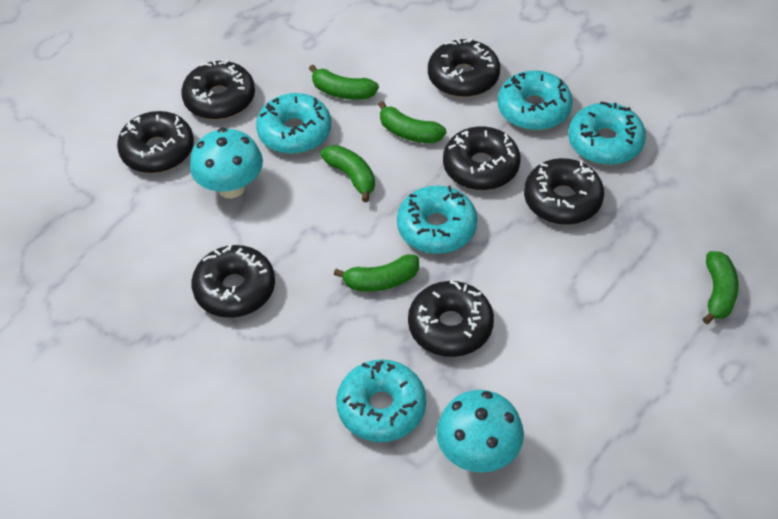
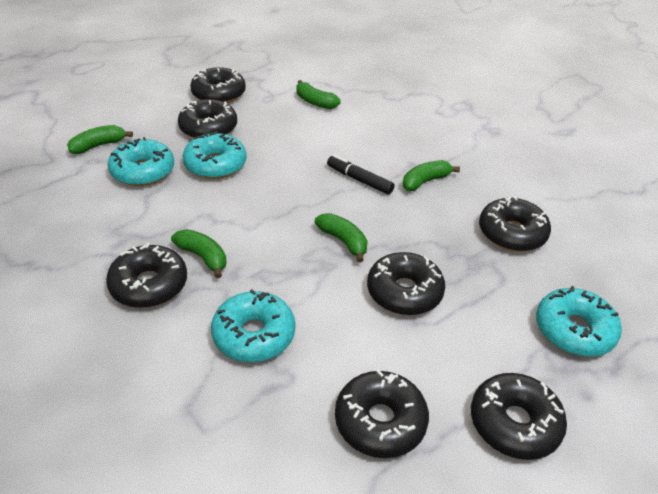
black marker: 0 -> 1
turquoise donut: 5 -> 4
turquoise mushroom: 2 -> 0

